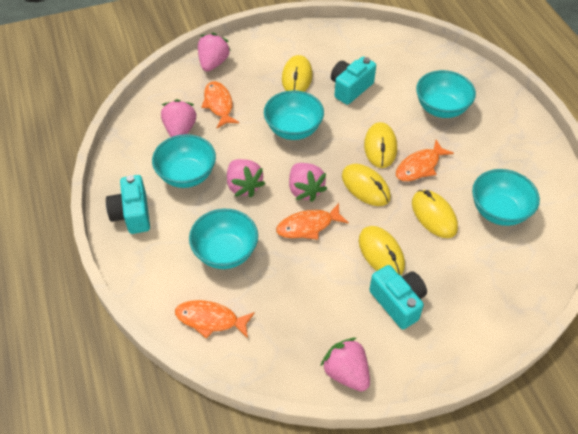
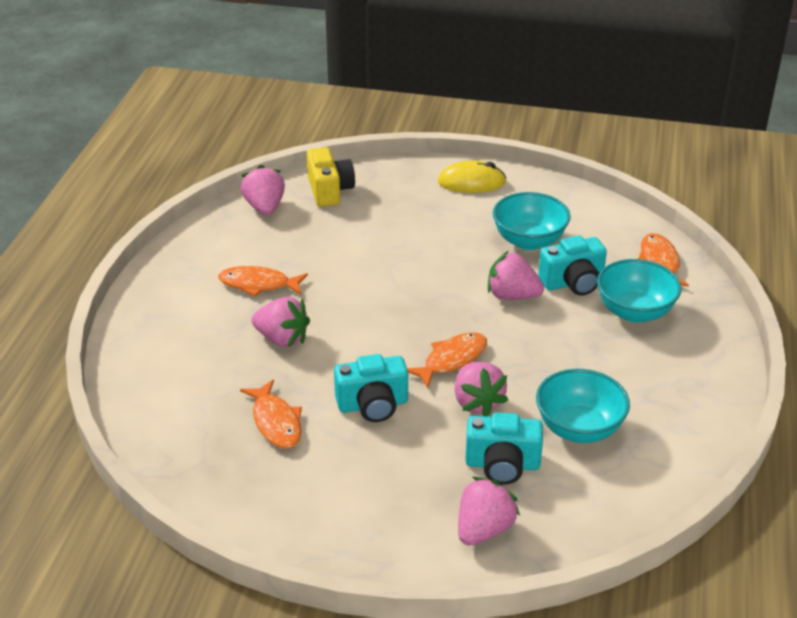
turquoise bowl: 5 -> 3
yellow camera: 0 -> 1
yellow mouse: 5 -> 1

